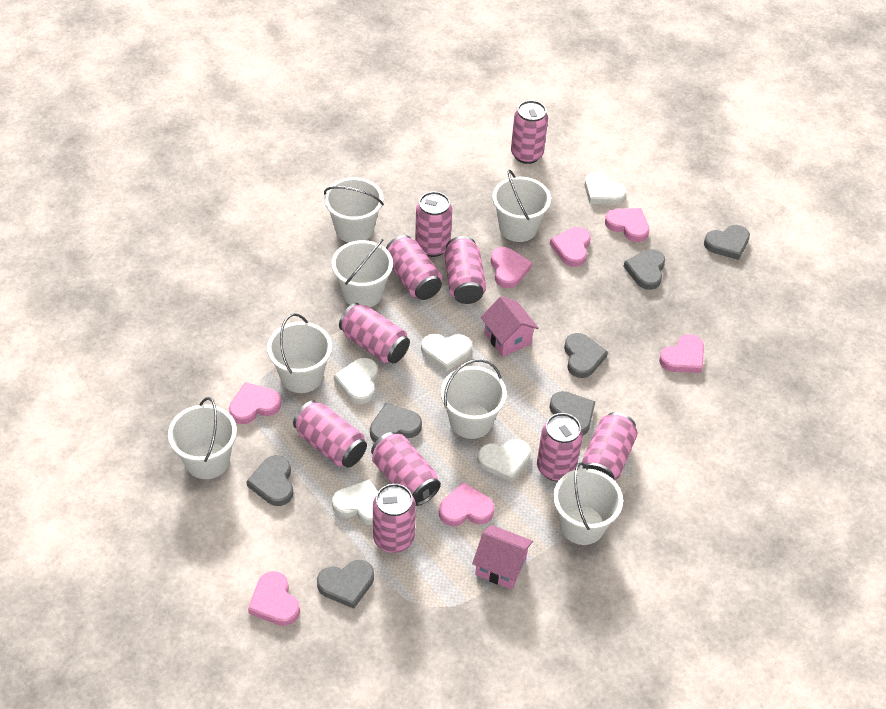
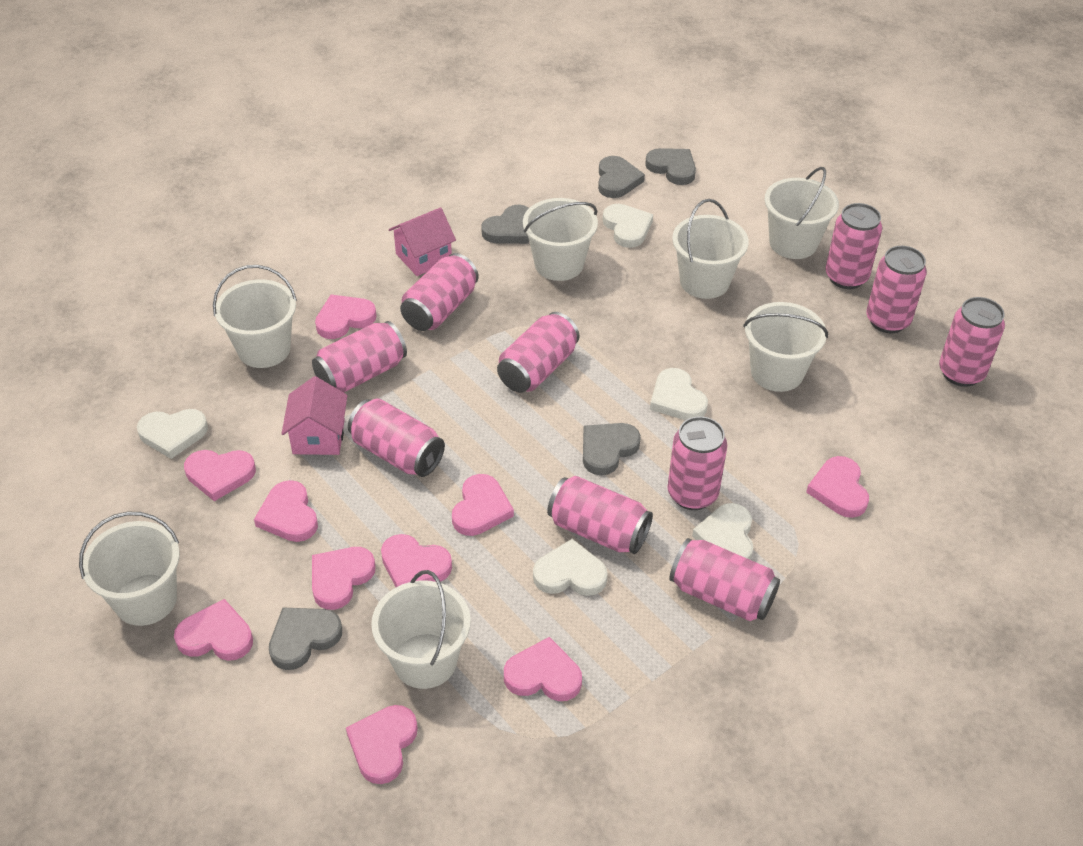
grey heart: 7 -> 5
pink heart: 7 -> 10

